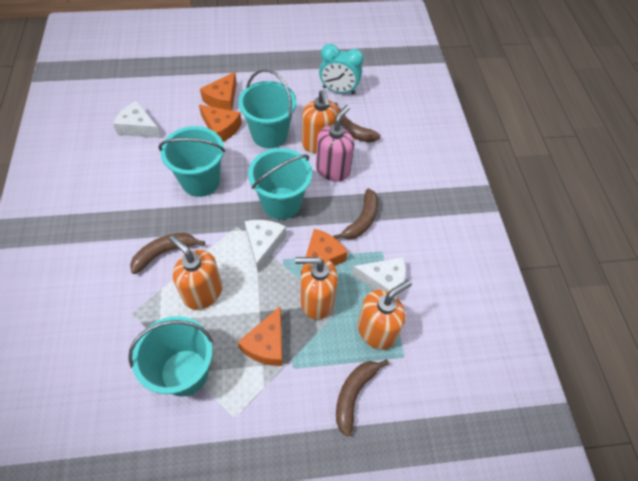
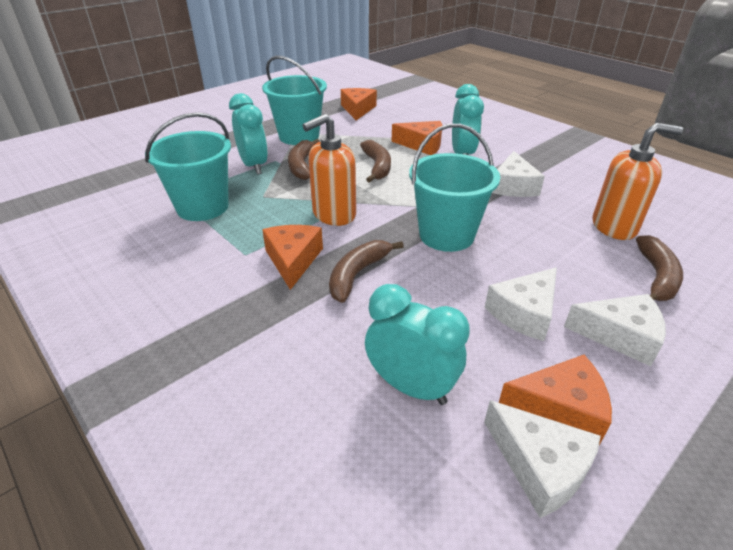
orange soap dispenser: 4 -> 2
pink soap dispenser: 1 -> 0
turquoise bucket: 4 -> 3
turquoise clock: 1 -> 3
white cheese: 3 -> 4

